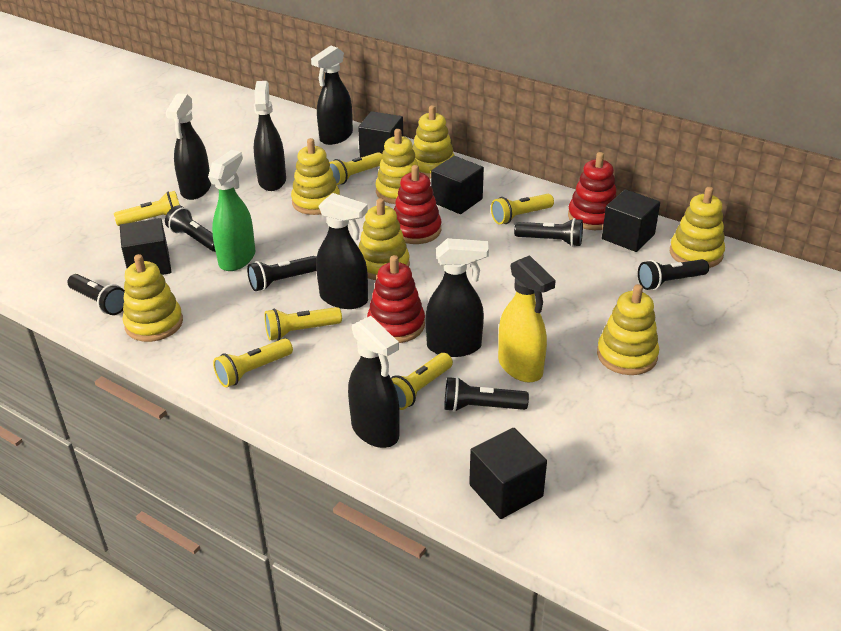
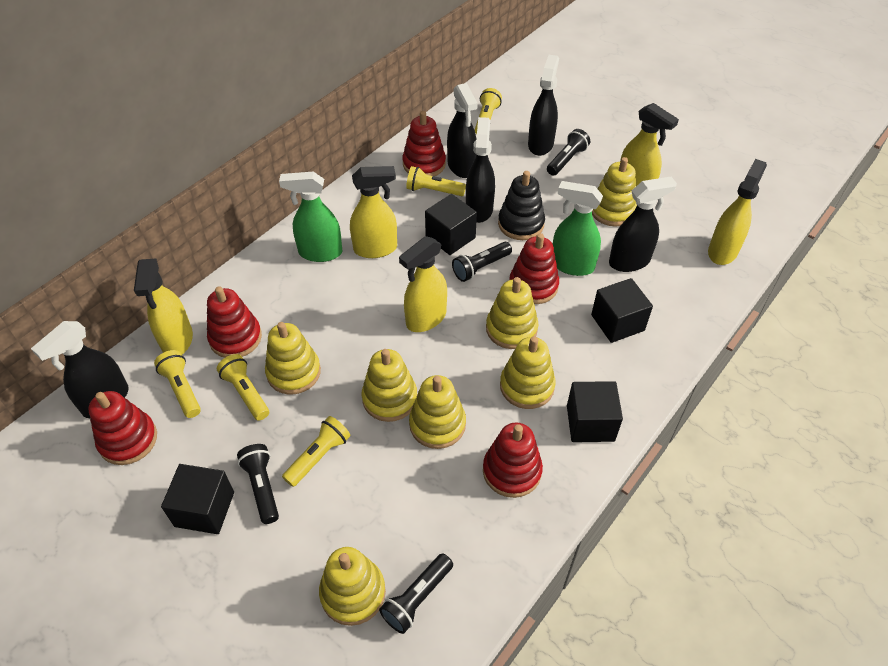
black cube: 5 -> 4
black flashlight: 6 -> 4
black spray bottle: 6 -> 5
black stacking toy: 0 -> 1
green spray bottle: 1 -> 2
red stacking toy: 3 -> 5
yellow flashlight: 6 -> 5
yellow spray bottle: 1 -> 5

